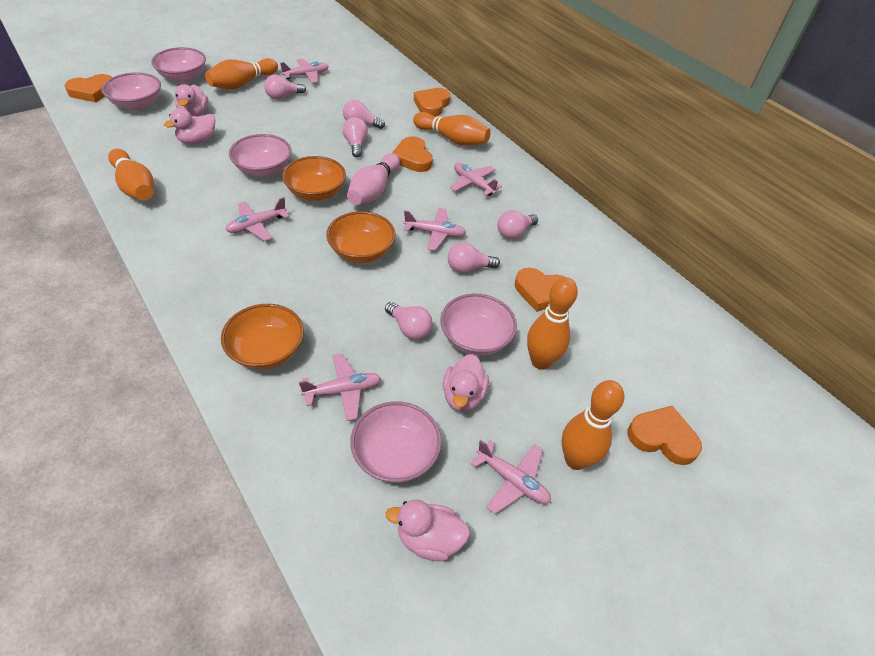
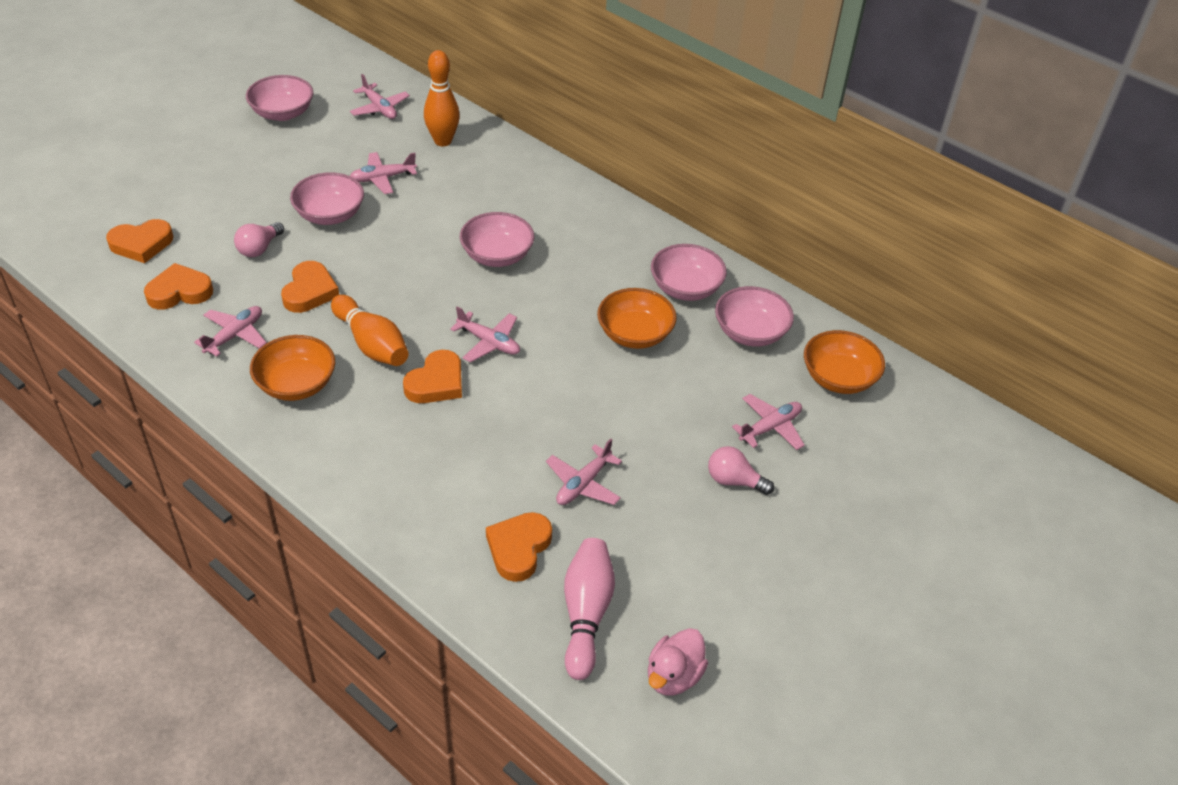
orange bowling pin: 5 -> 2
pink duck: 4 -> 1
pink light bulb: 6 -> 2

